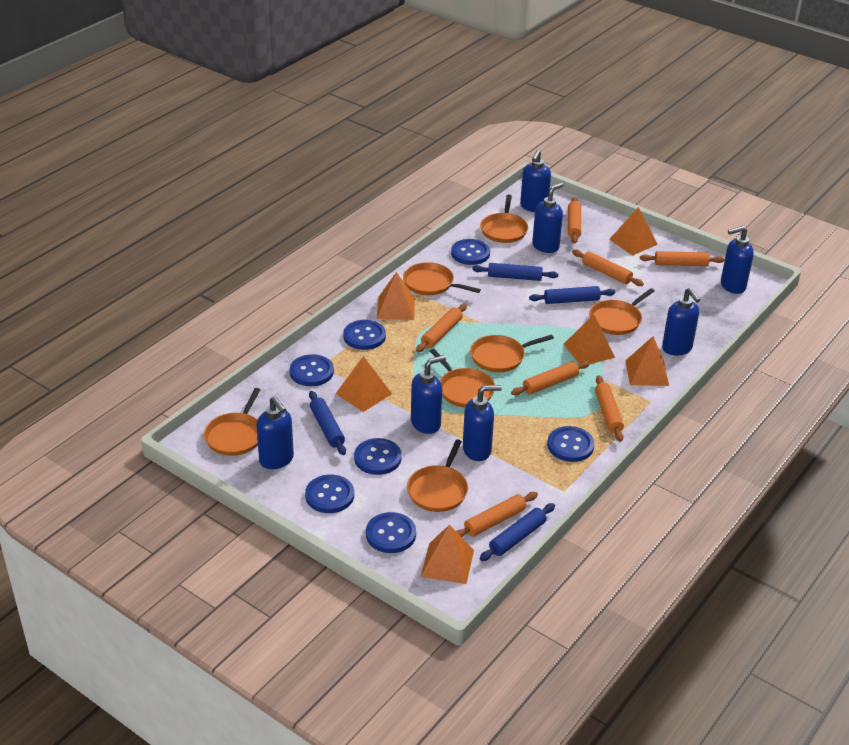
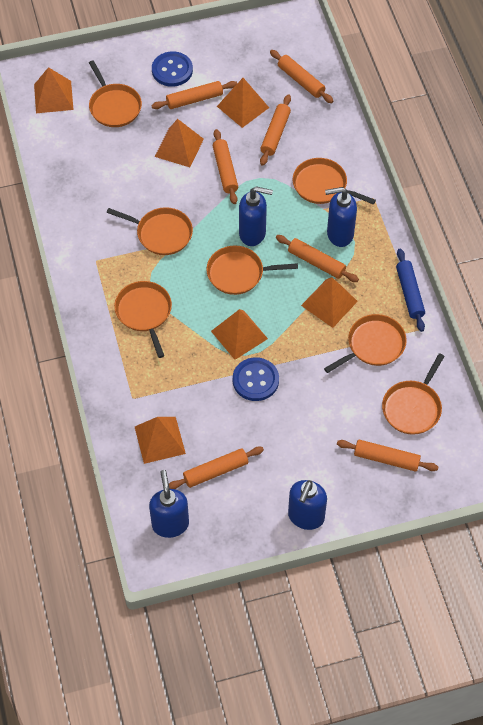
blue button: 7 -> 2
blue rolling pin: 4 -> 1
blue soap dispenser: 7 -> 4

